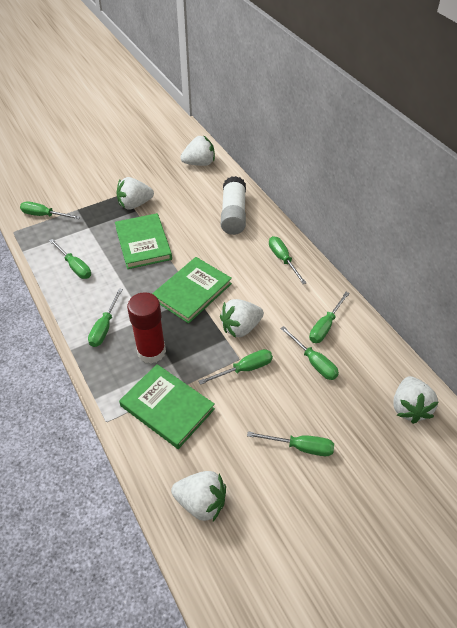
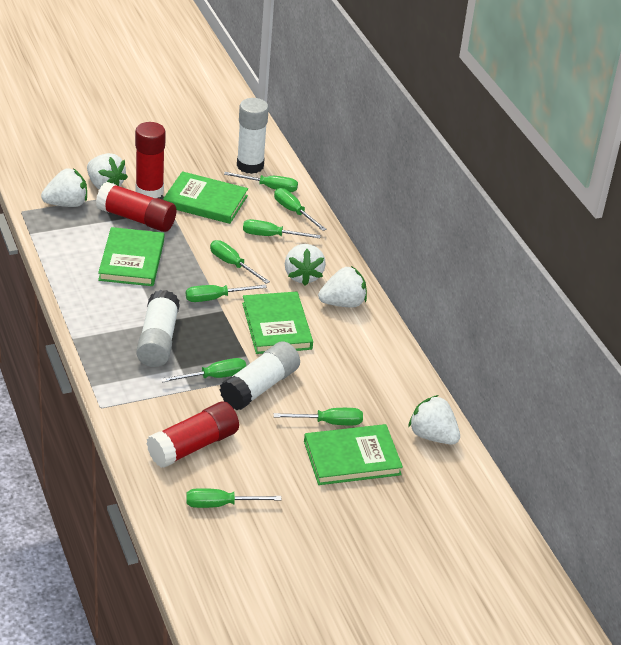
green book: 3 -> 4
red glue stick: 1 -> 3
white glue stick: 1 -> 3

